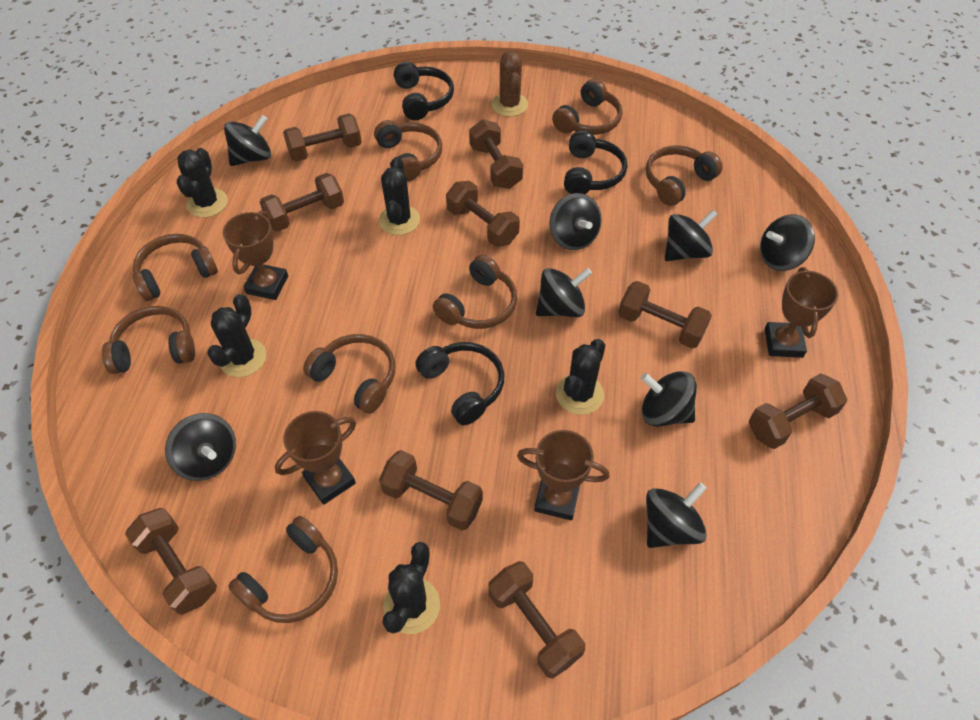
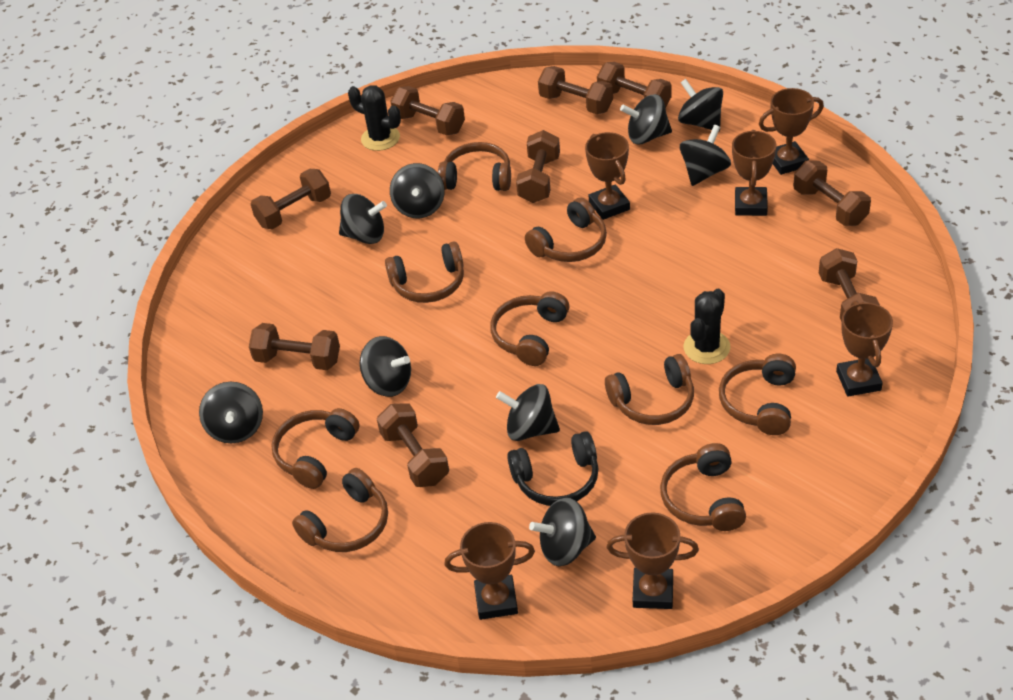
black cactus: 5 -> 2
black headphones: 3 -> 1
black spinning top: 8 -> 9
brown cactus: 1 -> 0
brown headphones: 8 -> 9
brown trophy: 4 -> 6

